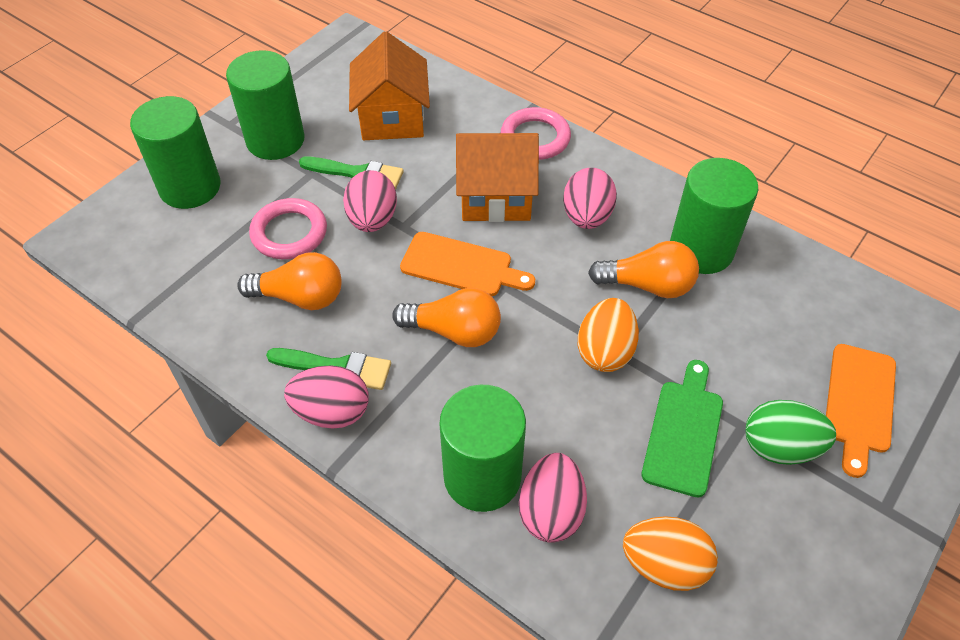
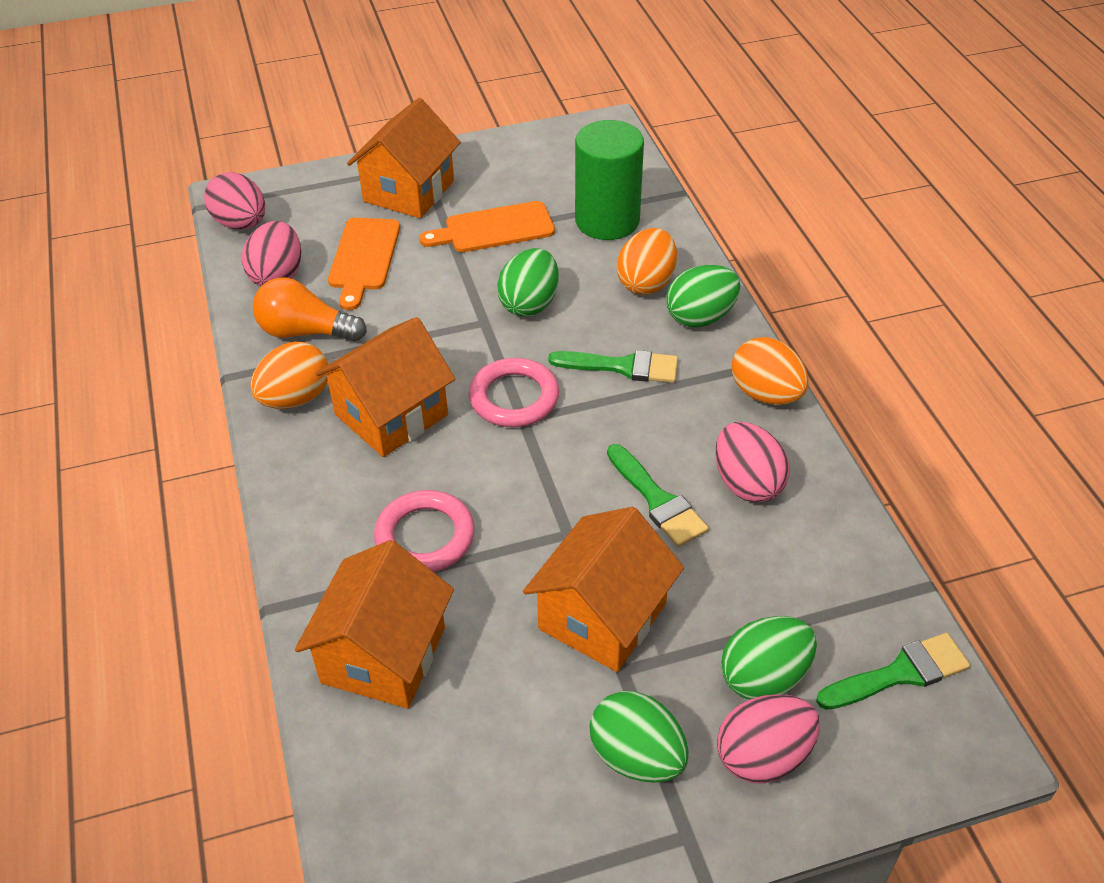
green brush: 2 -> 3
green cutting board: 1 -> 0
green cylinder: 4 -> 1
green egg: 1 -> 4
orange egg: 2 -> 3
orange house: 2 -> 4
orange light bulb: 3 -> 1

